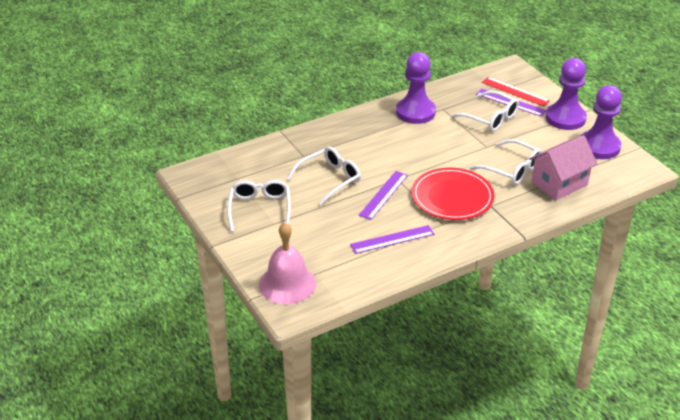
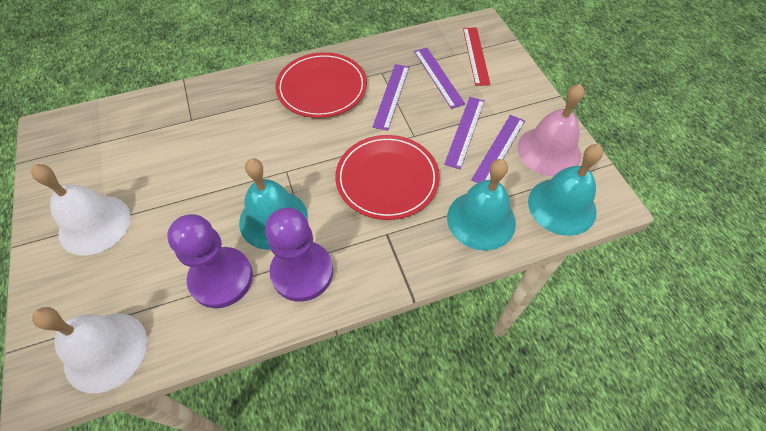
pink house: 1 -> 0
purple pawn: 3 -> 2
purple ruler: 3 -> 4
red plate: 1 -> 2
turquoise bell: 0 -> 3
white bell: 0 -> 2
white glasses: 4 -> 0

